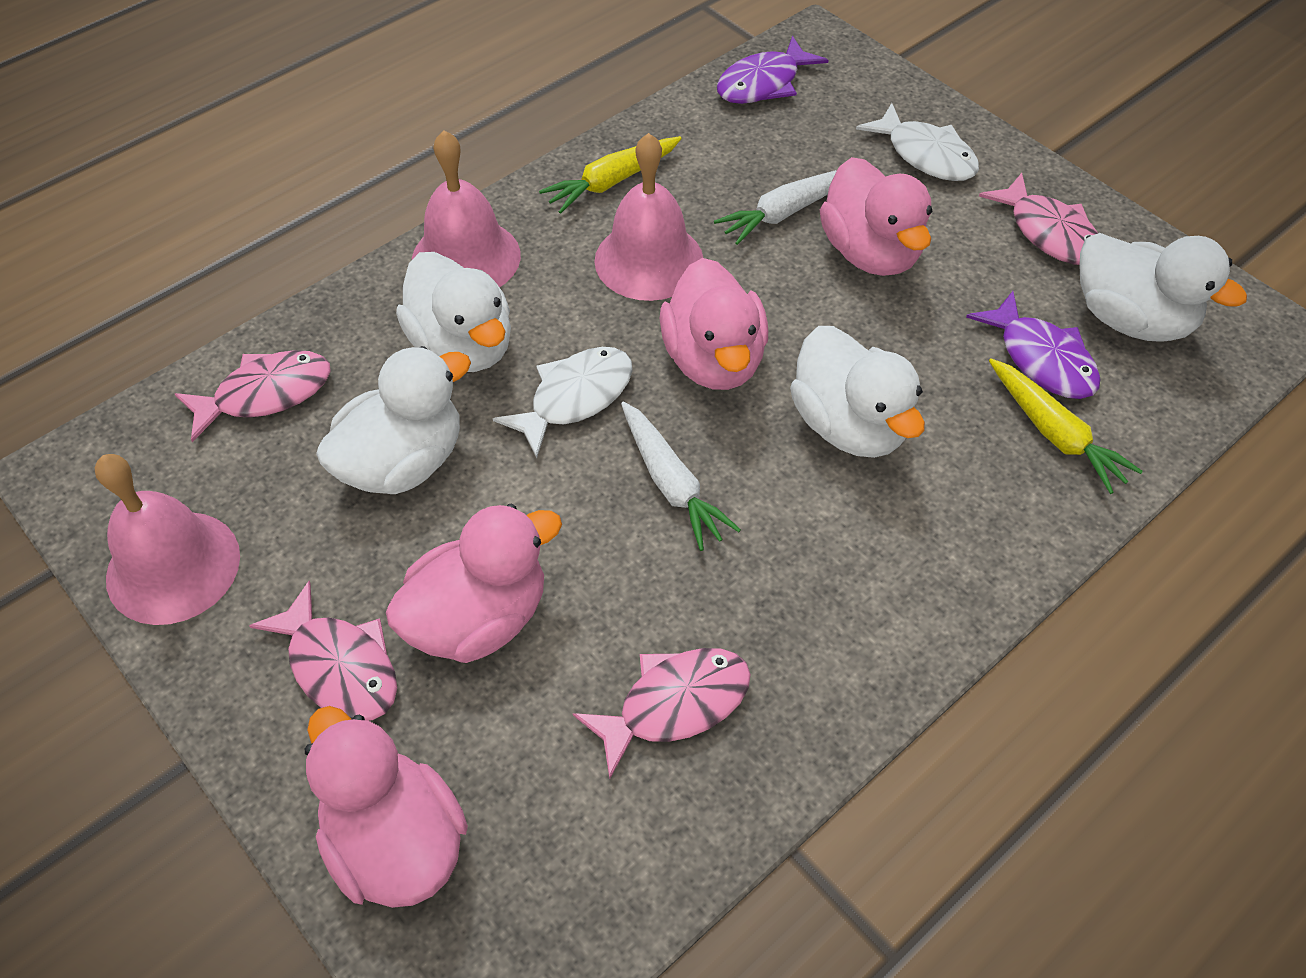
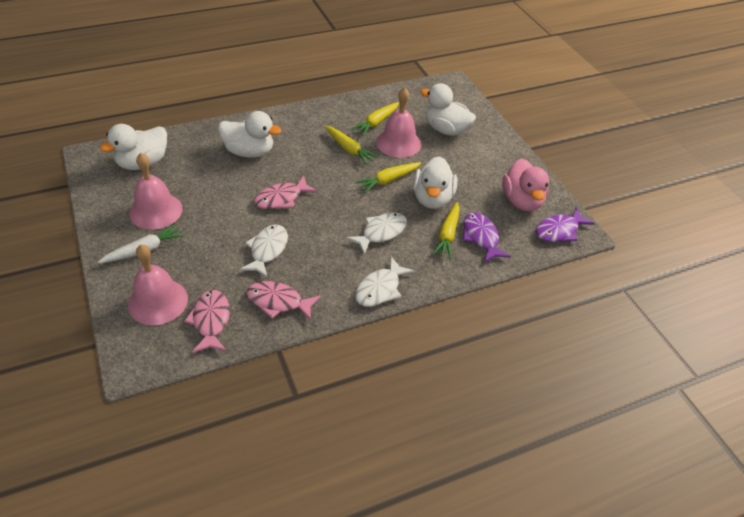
pink duck: 4 -> 1
pink fish: 4 -> 3
white carrot: 2 -> 1
white fish: 2 -> 3
yellow carrot: 2 -> 4

